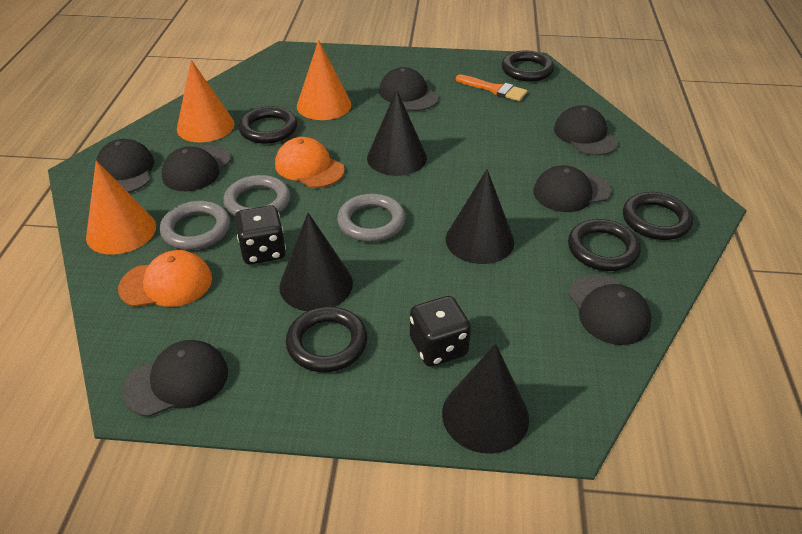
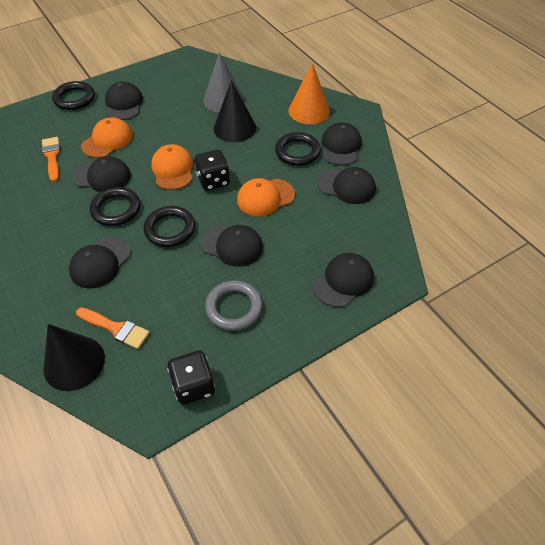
black cone: 4 -> 2
black ring: 5 -> 4
grey cone: 0 -> 1
grey ring: 3 -> 1
orange brush: 1 -> 2
orange cap: 2 -> 3
orange cone: 3 -> 1

